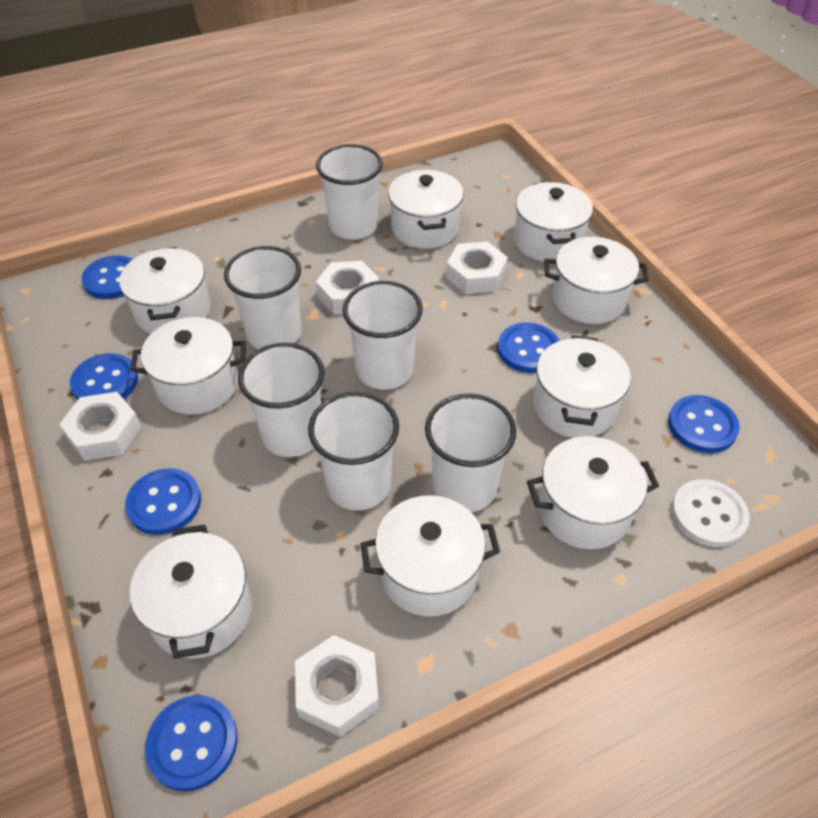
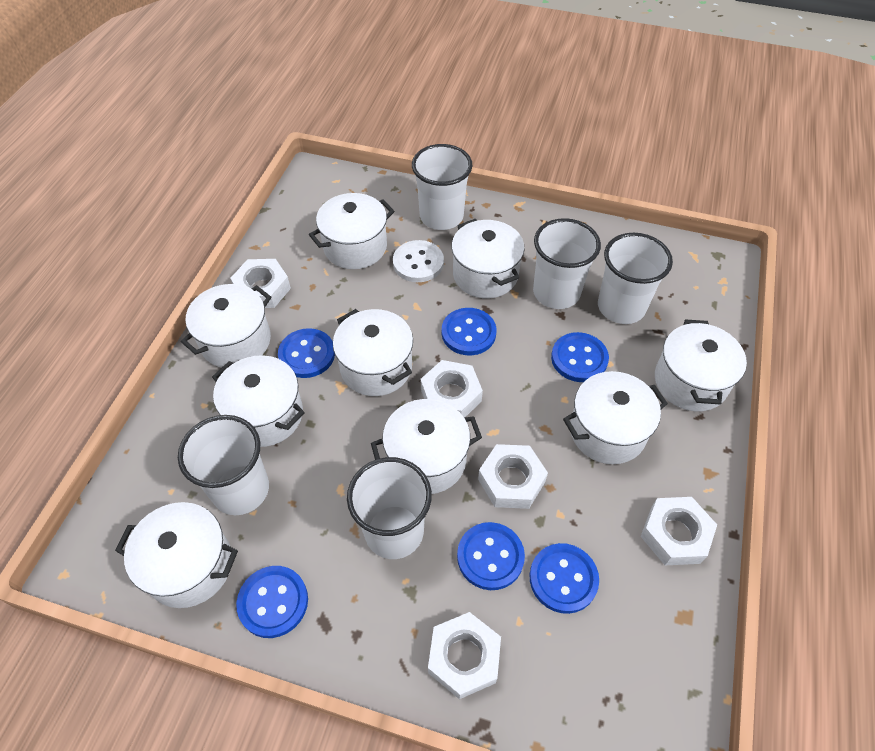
white cup: 6 -> 5
white nut: 4 -> 5

